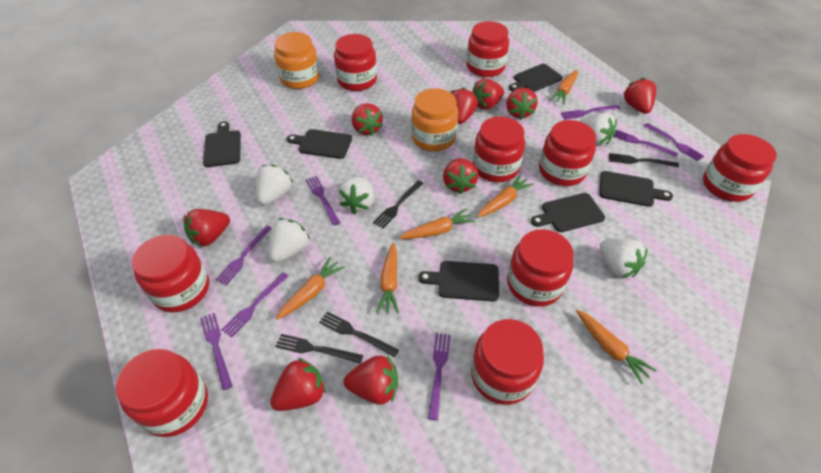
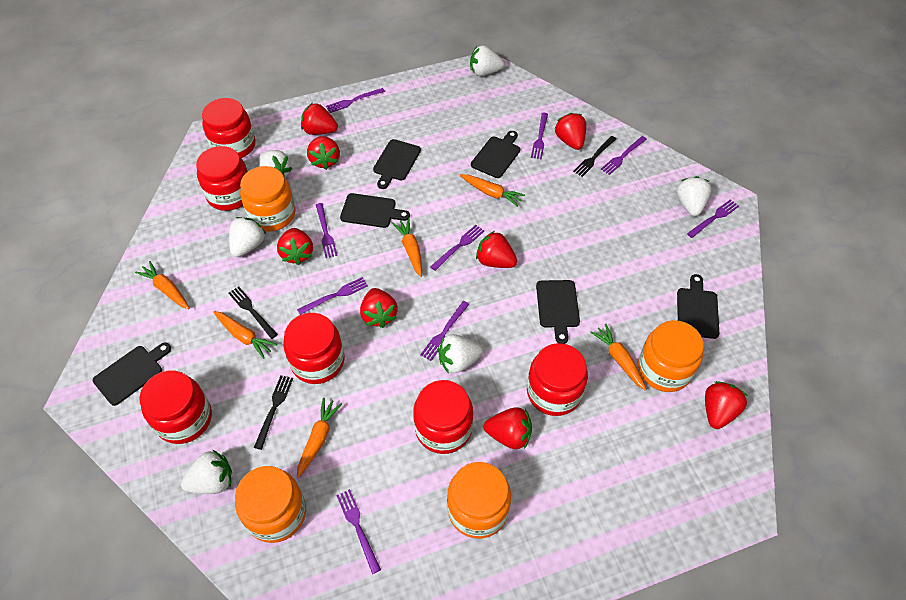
black fork: 4 -> 3
orange jar: 2 -> 4
purple fork: 8 -> 9
red jar: 9 -> 6
red strawberry: 9 -> 8
white strawberry: 5 -> 6

